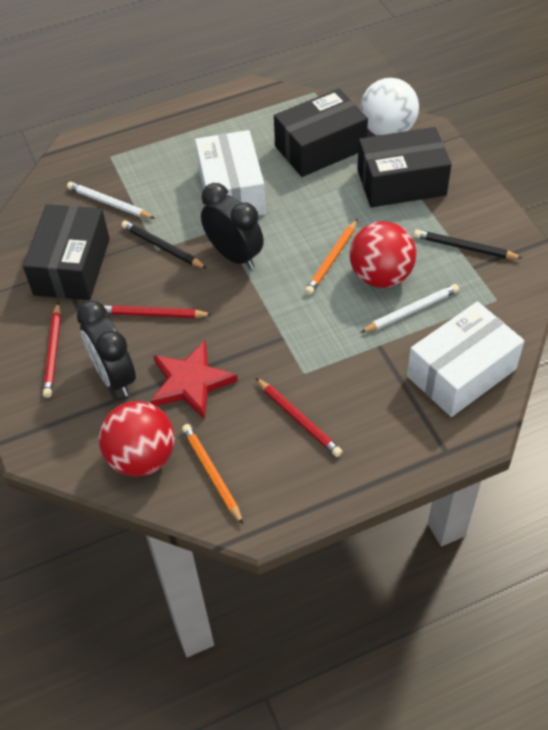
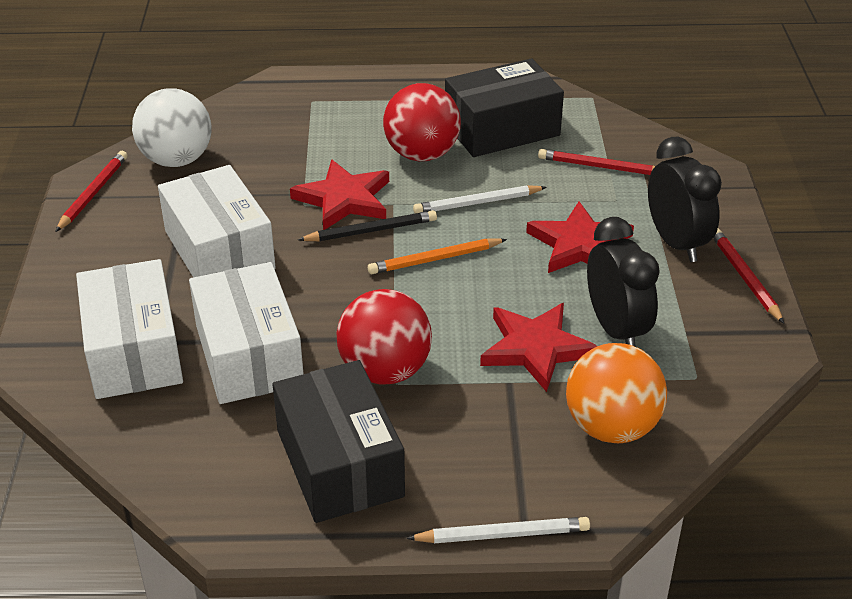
black box: 3 -> 2
black pencil: 2 -> 1
orange ball: 0 -> 1
orange pencil: 2 -> 1
red star: 1 -> 3
white box: 2 -> 3

